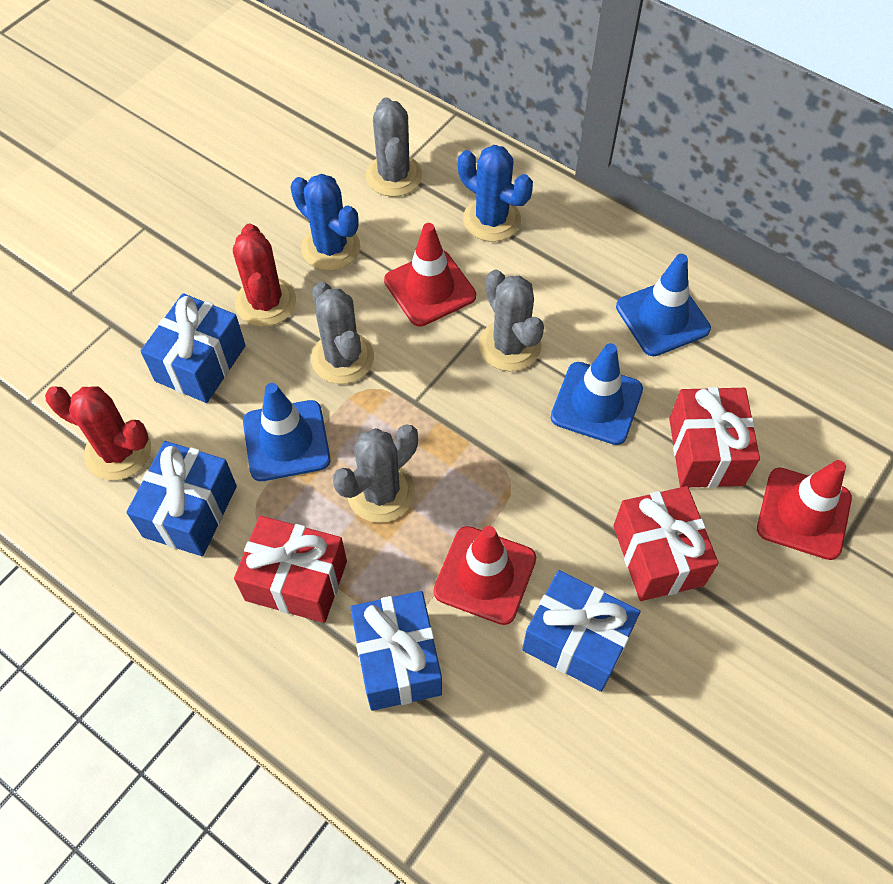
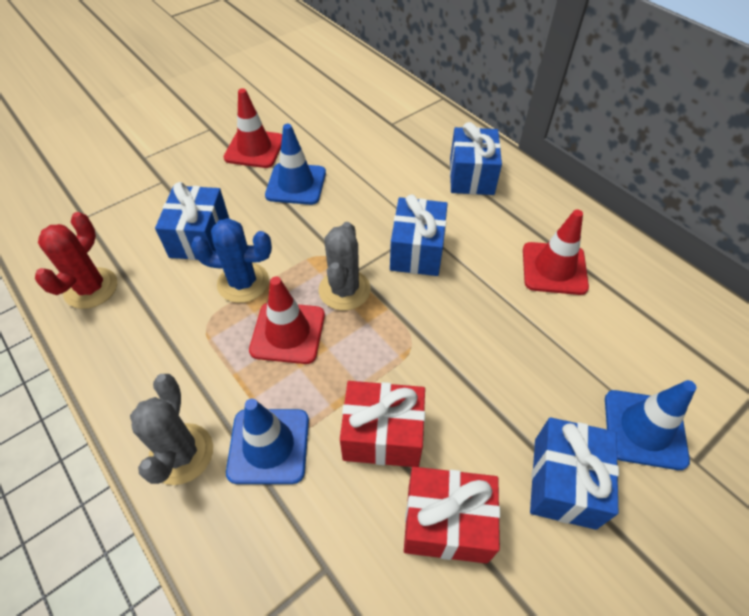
blue cactus: 2 -> 1
grey cactus: 4 -> 2
red cactus: 2 -> 1
red gift: 3 -> 2

